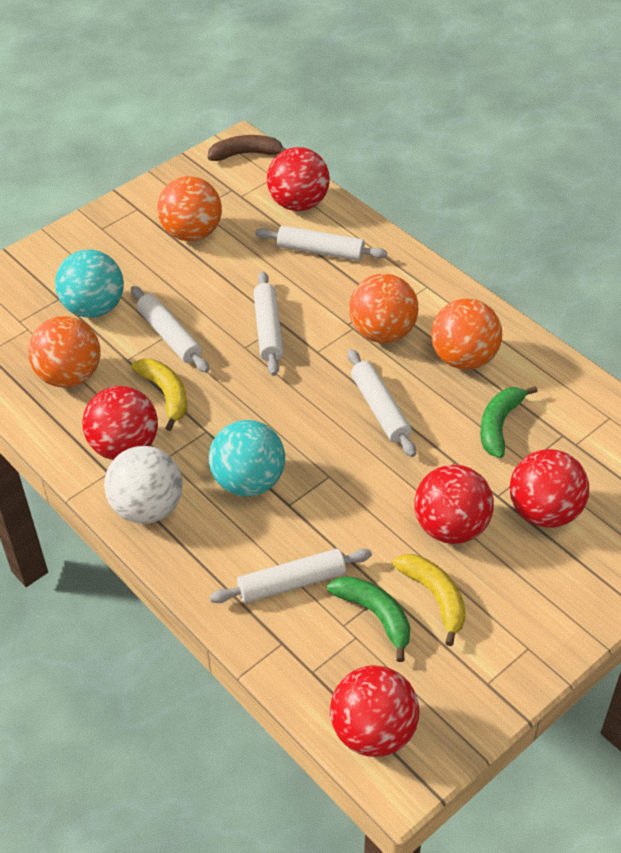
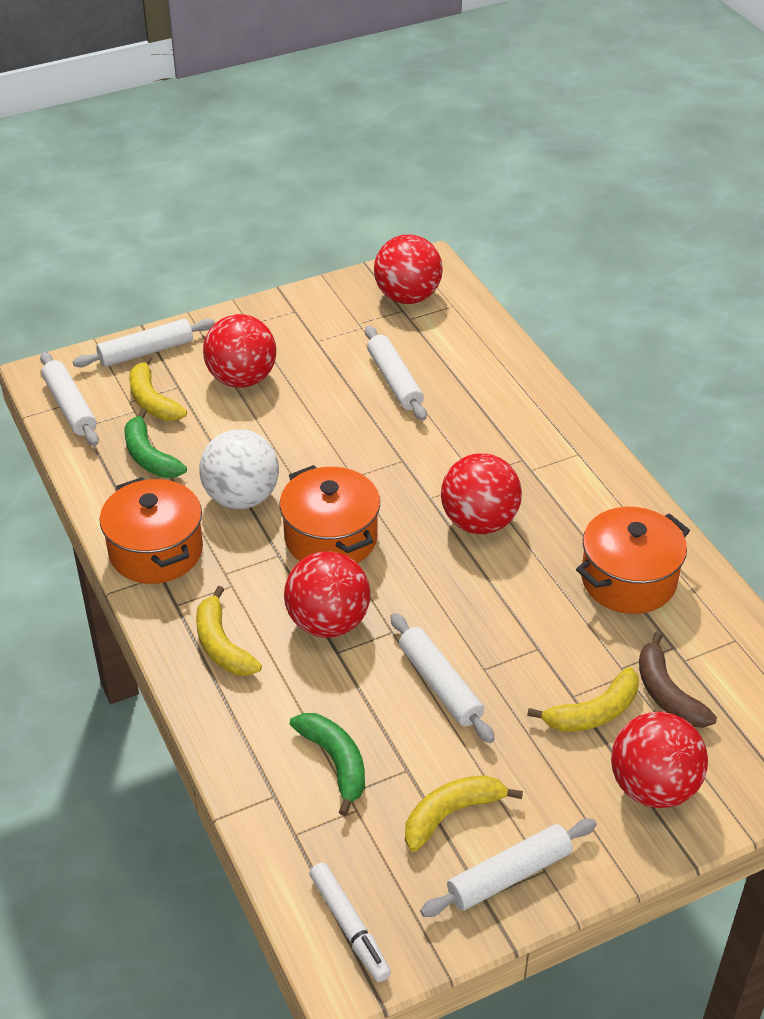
orange ball: 4 -> 0
orange pot: 0 -> 3
turquoise ball: 2 -> 0
white marker: 0 -> 1
yellow banana: 2 -> 4

